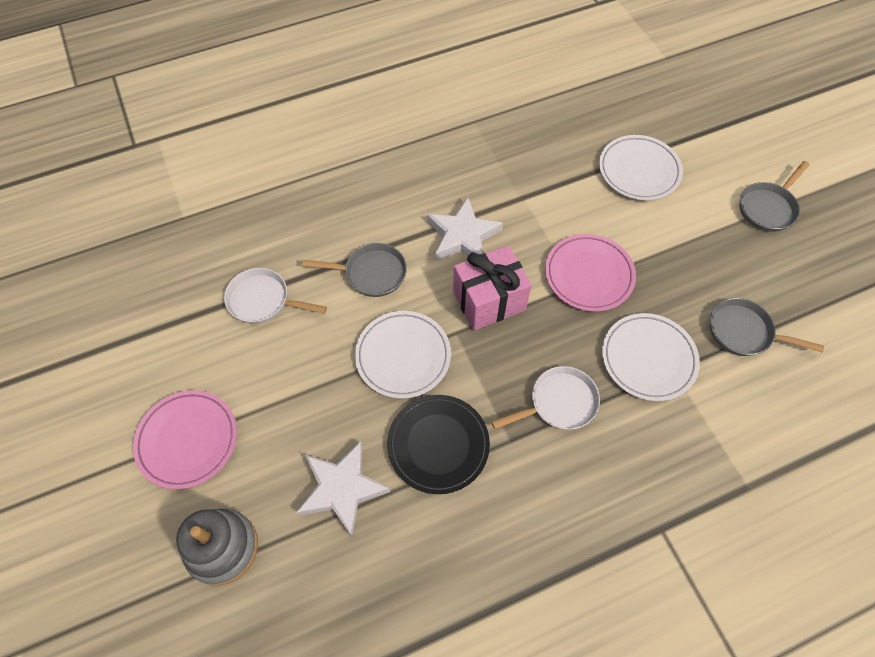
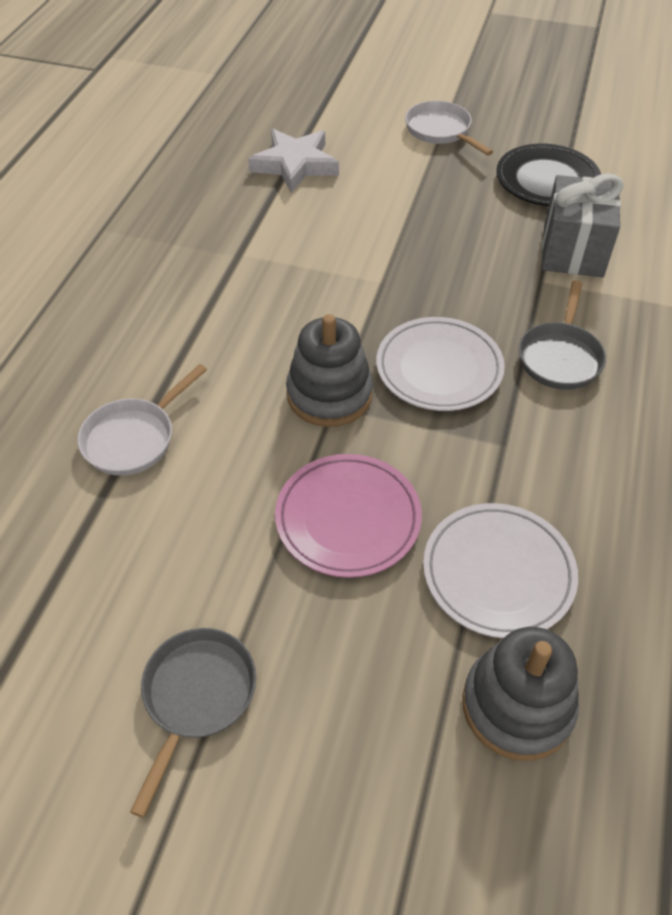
grey gift: 0 -> 1
grey pan: 3 -> 2
grey stacking toy: 1 -> 2
pink gift: 1 -> 0
pink plate: 2 -> 1
white plate: 3 -> 2
white star: 2 -> 1

